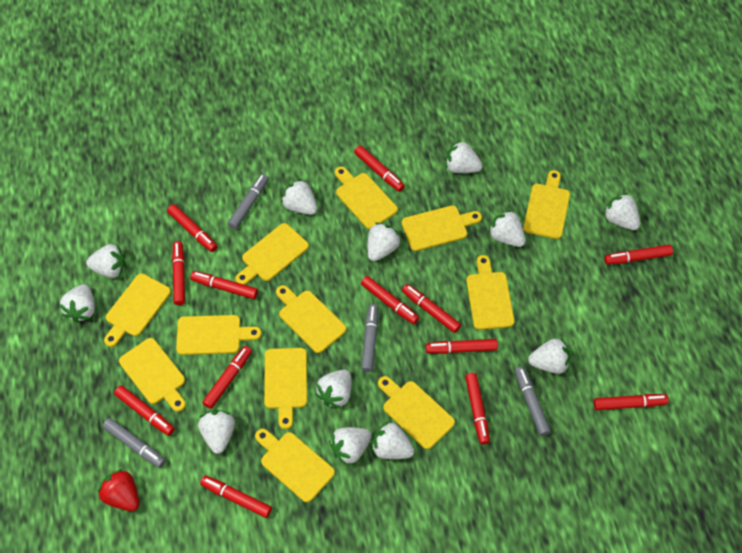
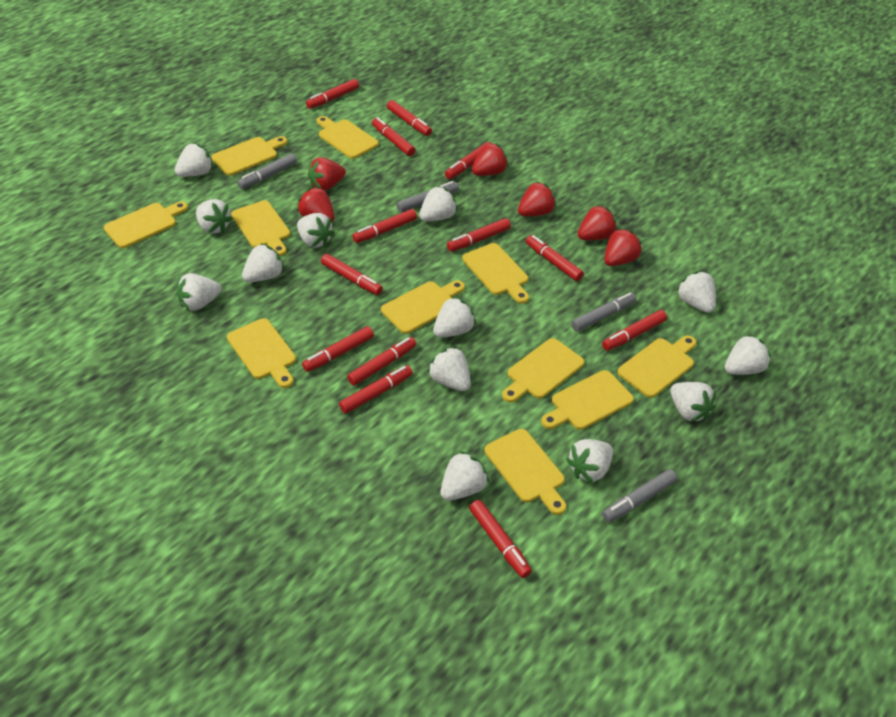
red strawberry: 1 -> 6
white strawberry: 12 -> 13
yellow cutting board: 12 -> 11

